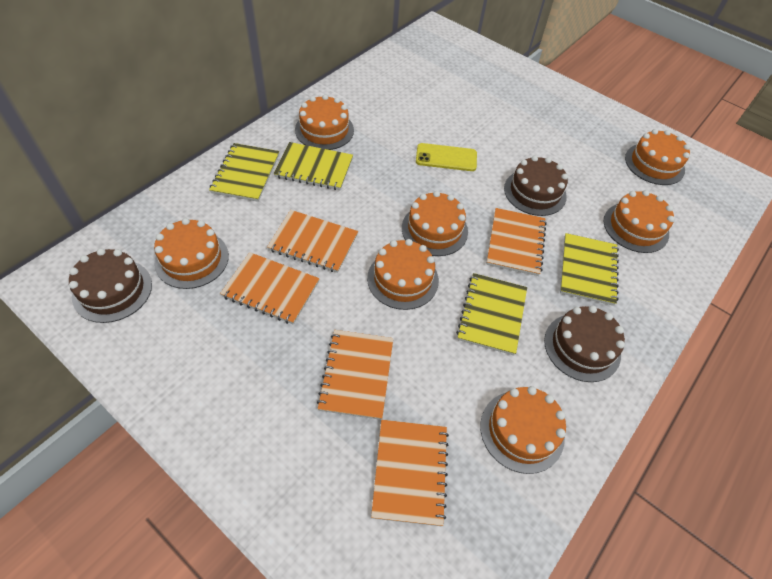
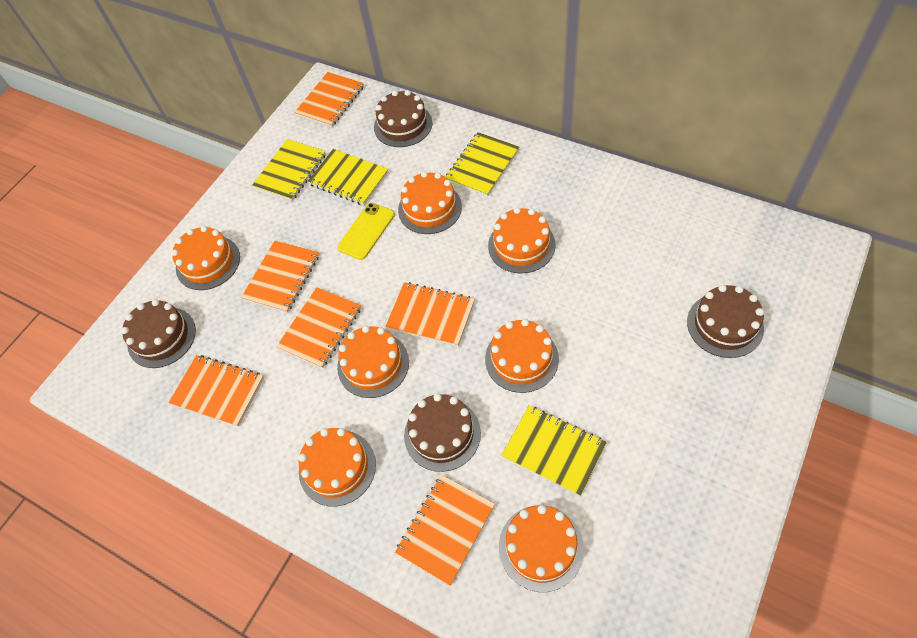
brown cake: 3 -> 4
orange notebook: 5 -> 6

